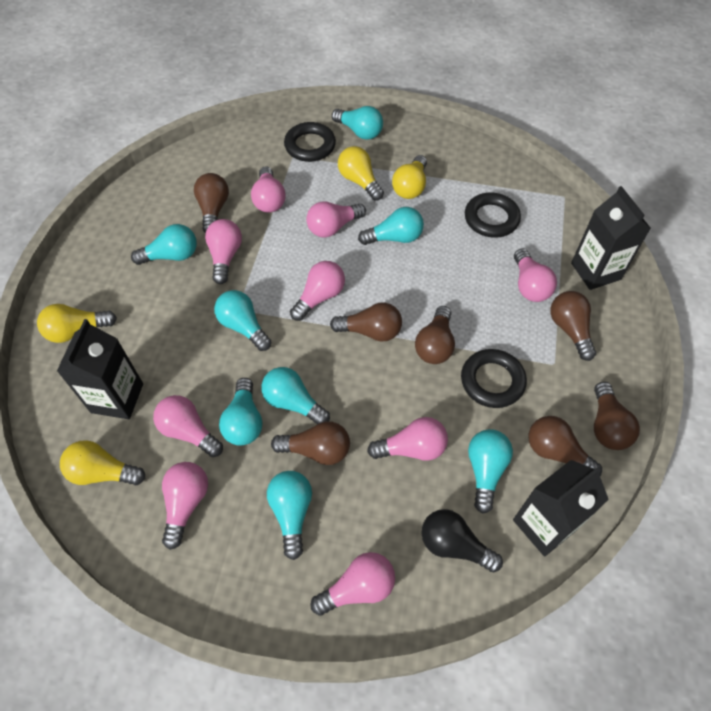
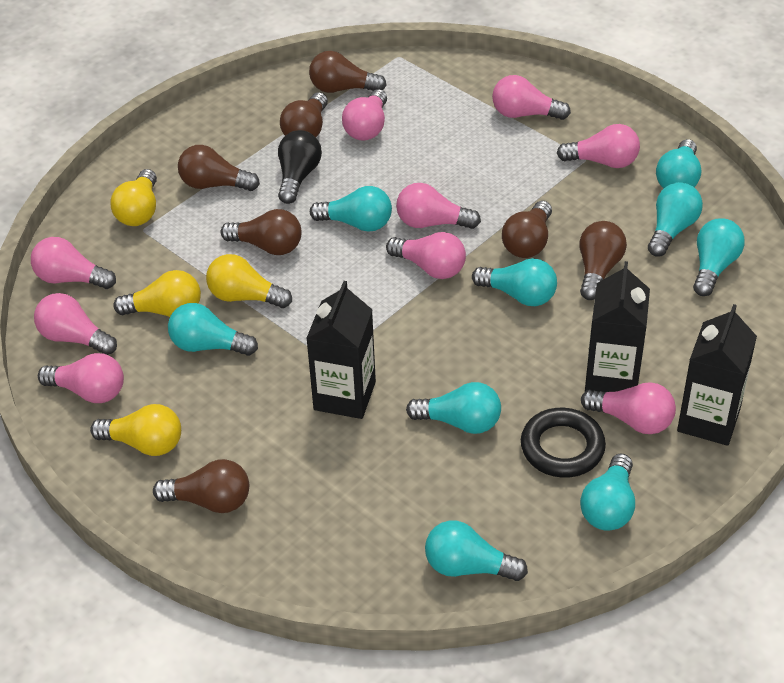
black ring: 3 -> 1
turquoise light bulb: 8 -> 9

